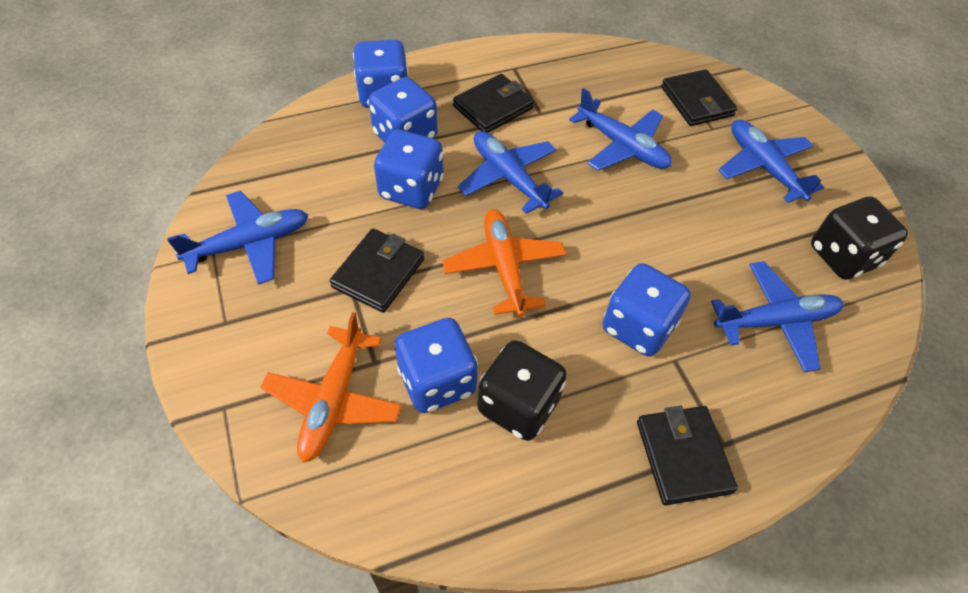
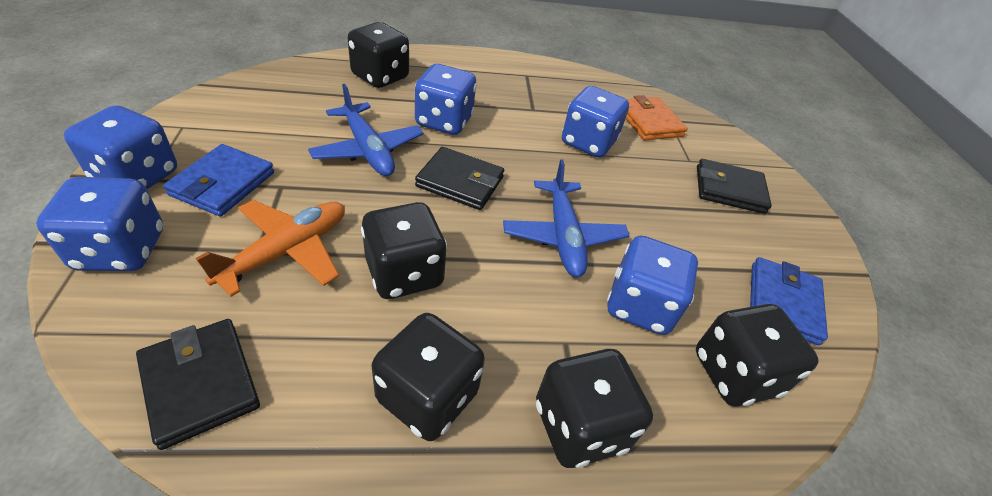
black dice: 2 -> 5
black wallet: 4 -> 3
blue plane: 5 -> 2
blue wallet: 0 -> 2
orange plane: 2 -> 1
orange wallet: 0 -> 1

